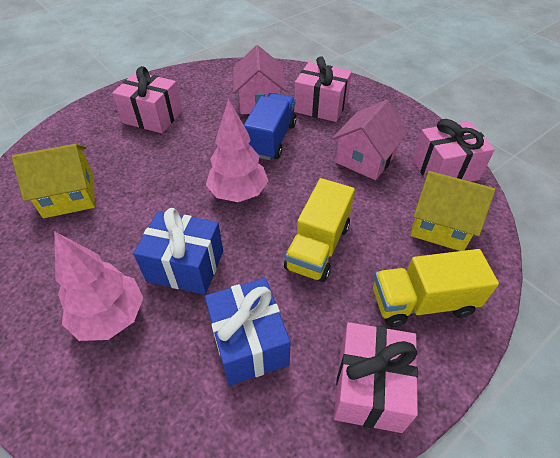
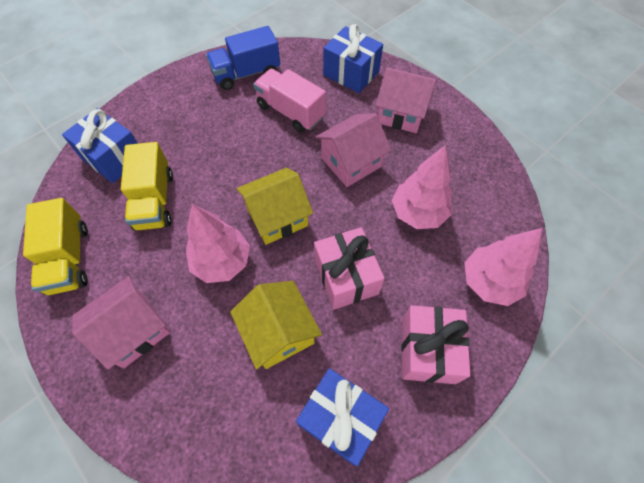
blue gift: 2 -> 3
pink gift: 4 -> 2
pink house: 2 -> 3
pink tree: 2 -> 3
pink truck: 0 -> 1

